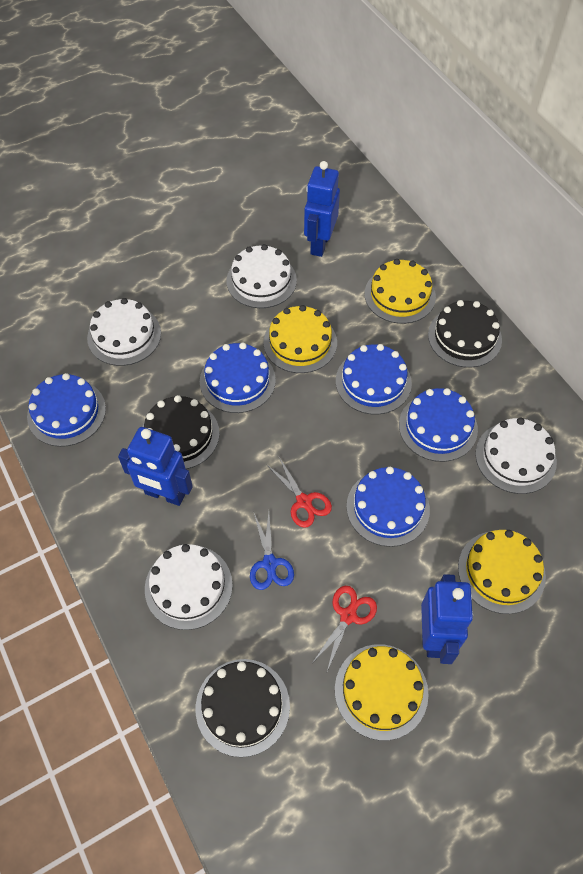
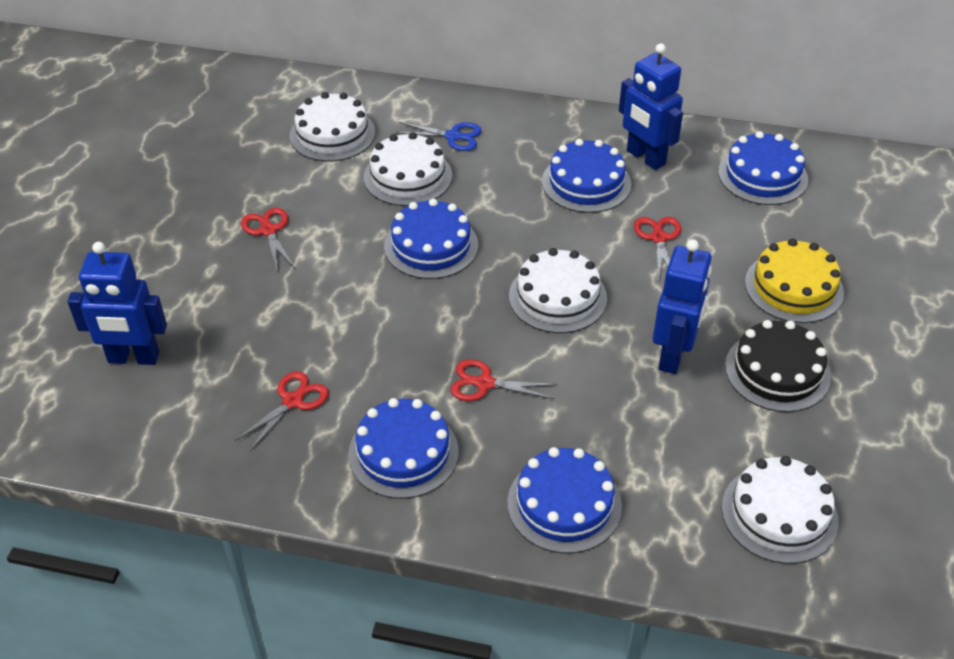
black cake: 3 -> 1
red scissors: 2 -> 4
yellow cake: 4 -> 1

